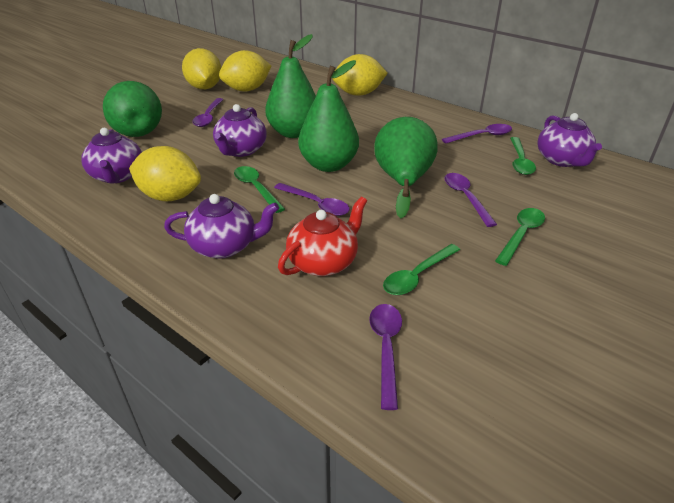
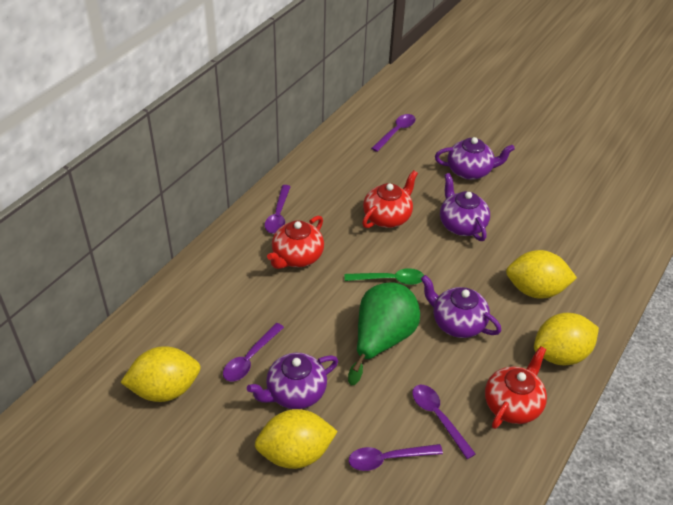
green pear: 4 -> 1
green spoon: 4 -> 1
red teapot: 1 -> 3

